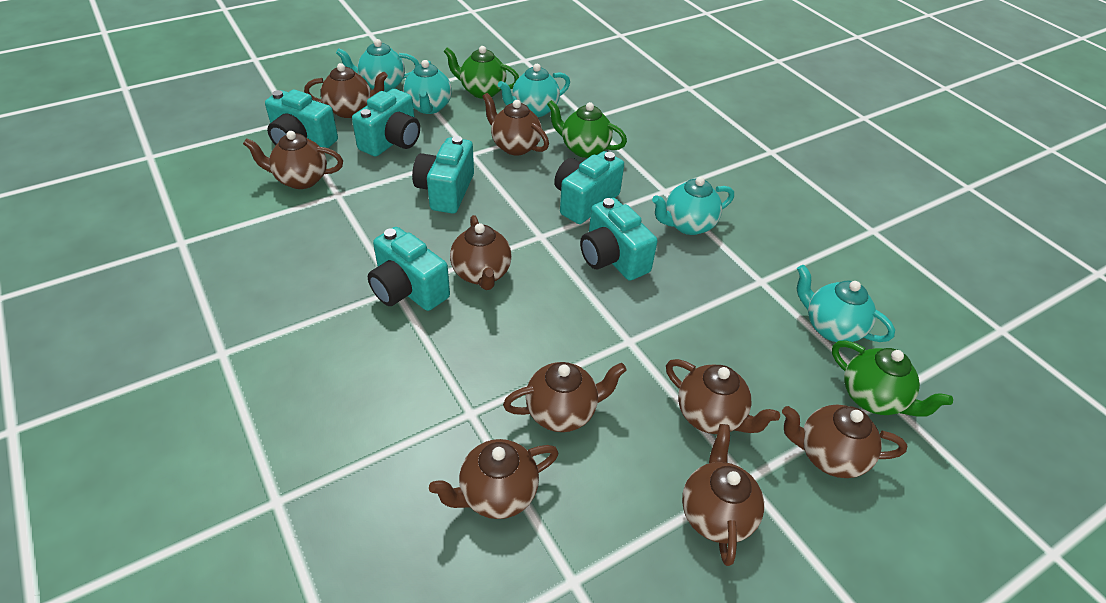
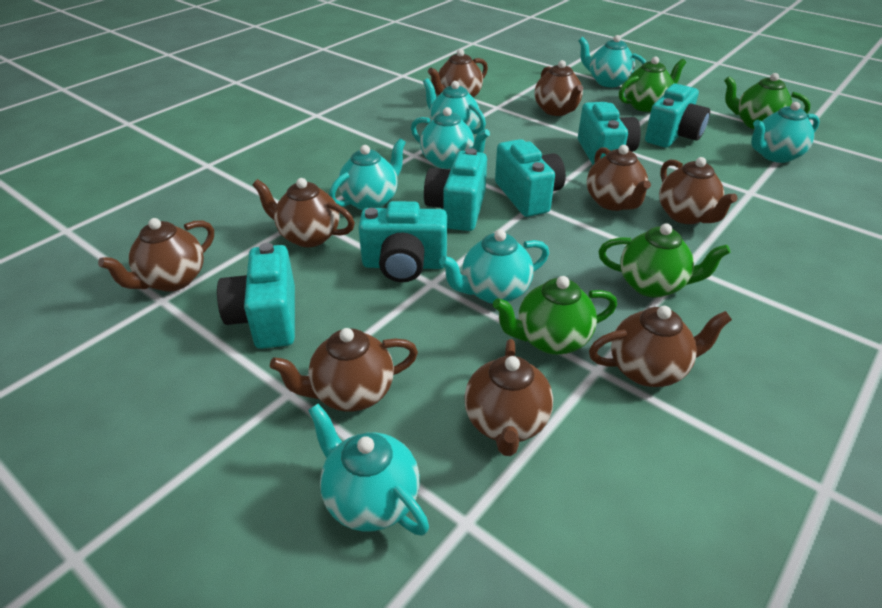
green teapot: 3 -> 4
turquoise teapot: 5 -> 7

